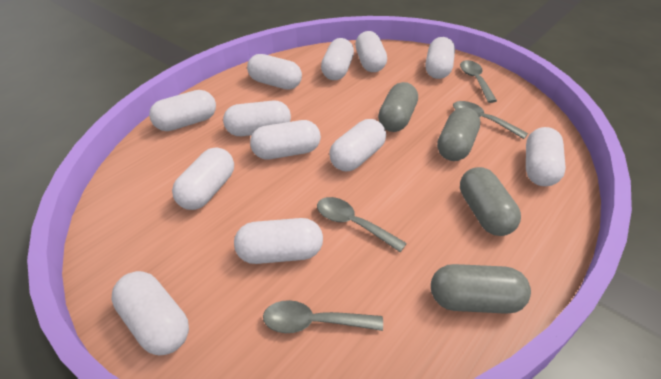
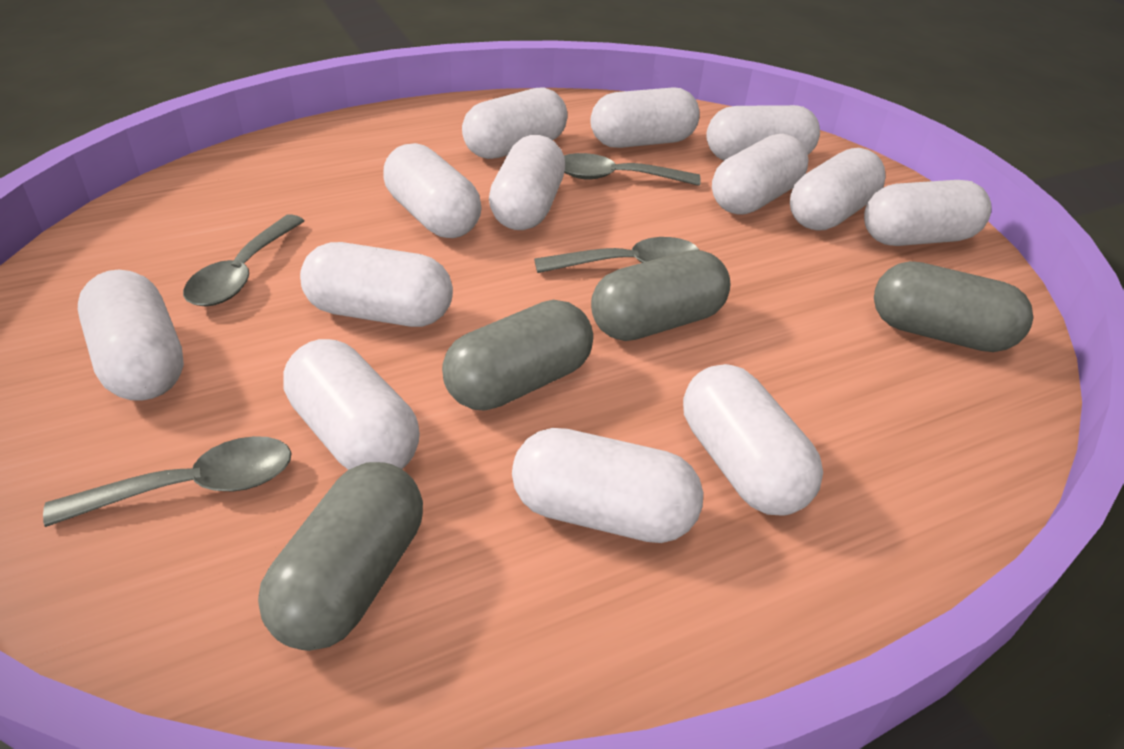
white capsule: 12 -> 13

